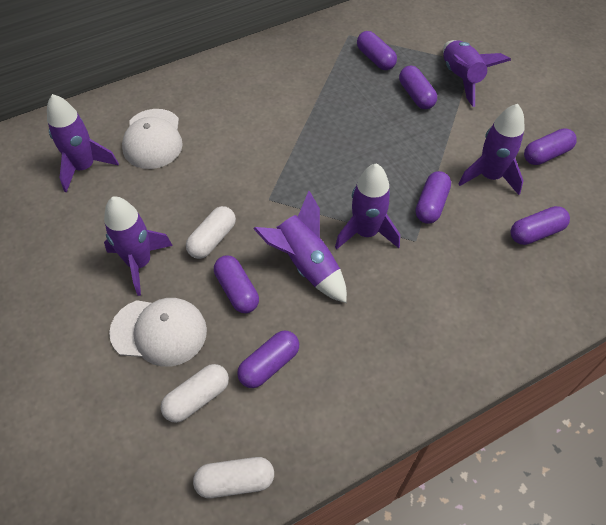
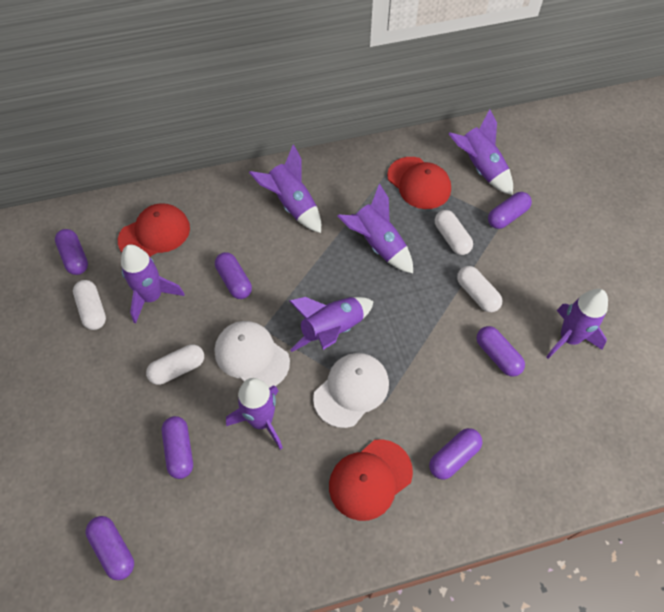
purple rocket: 6 -> 7
red cap: 0 -> 3
white capsule: 3 -> 4

